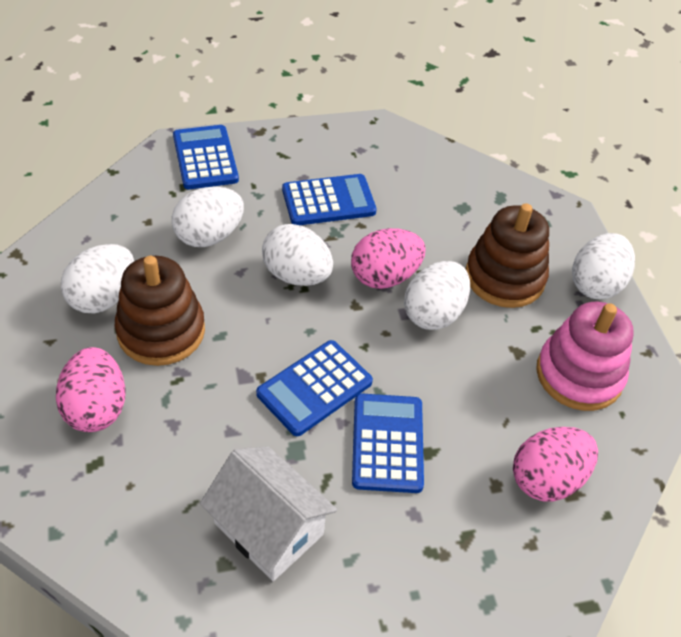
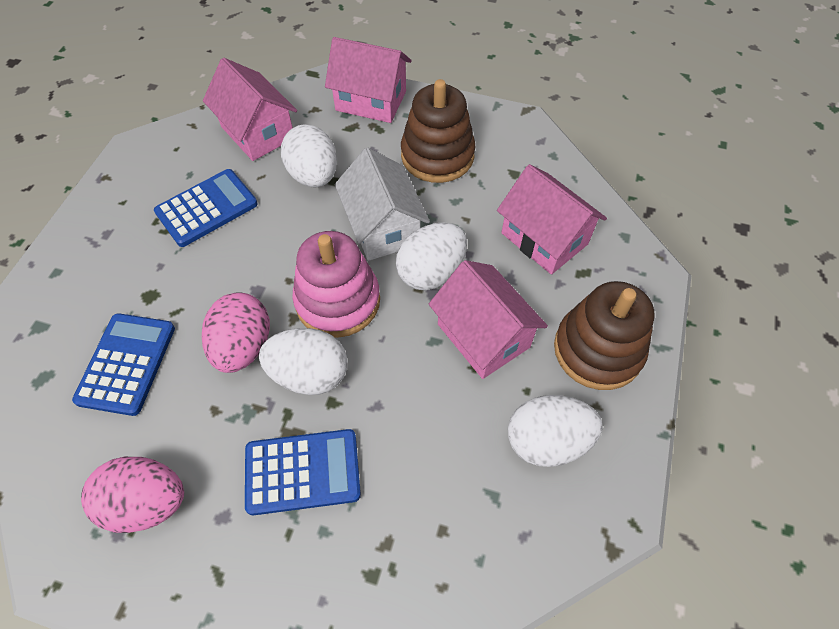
blue calculator: 4 -> 3
pink egg: 3 -> 2
pink house: 0 -> 4
white egg: 5 -> 4

